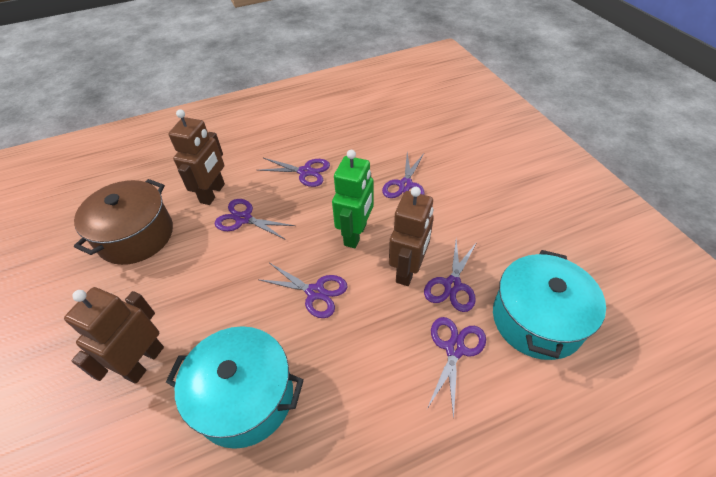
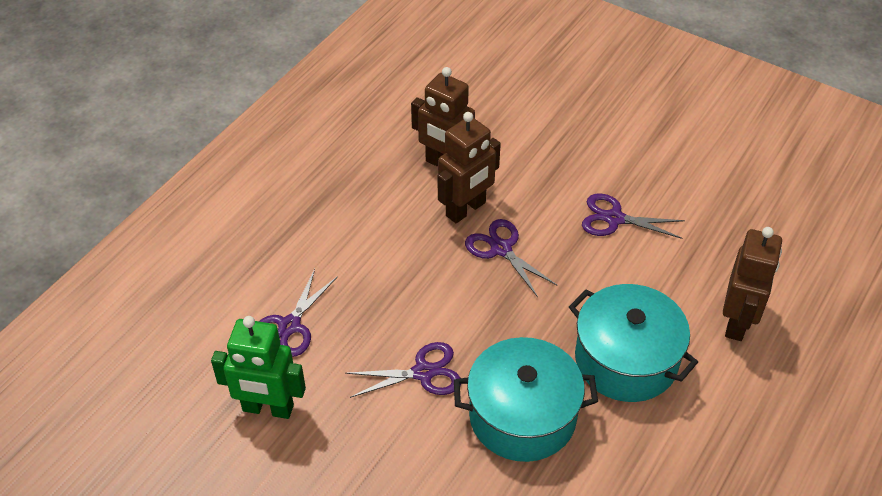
brown pot: 1 -> 0
purple scissors: 6 -> 4

